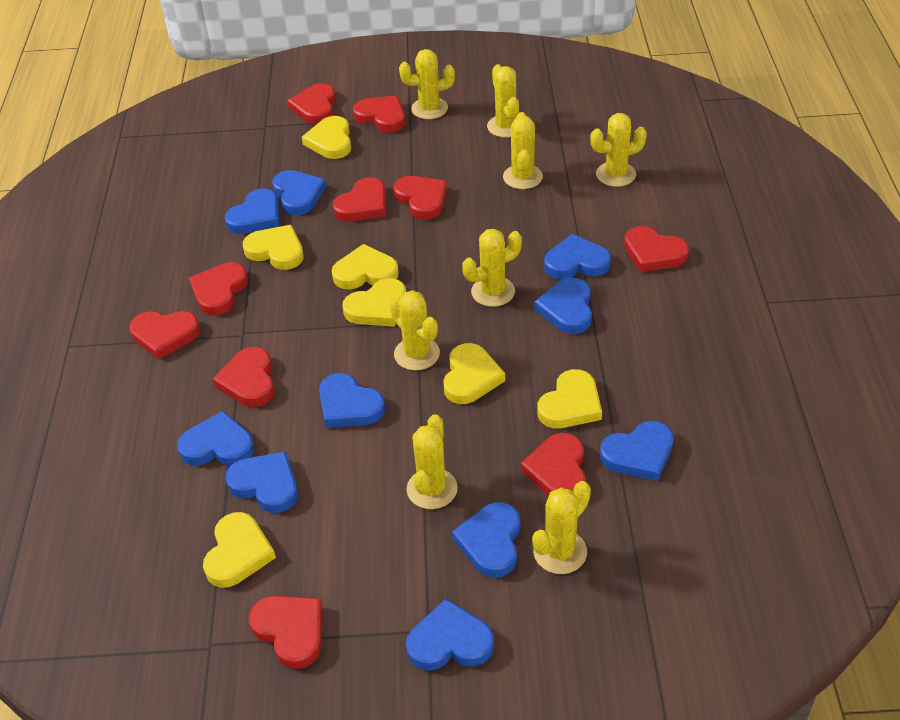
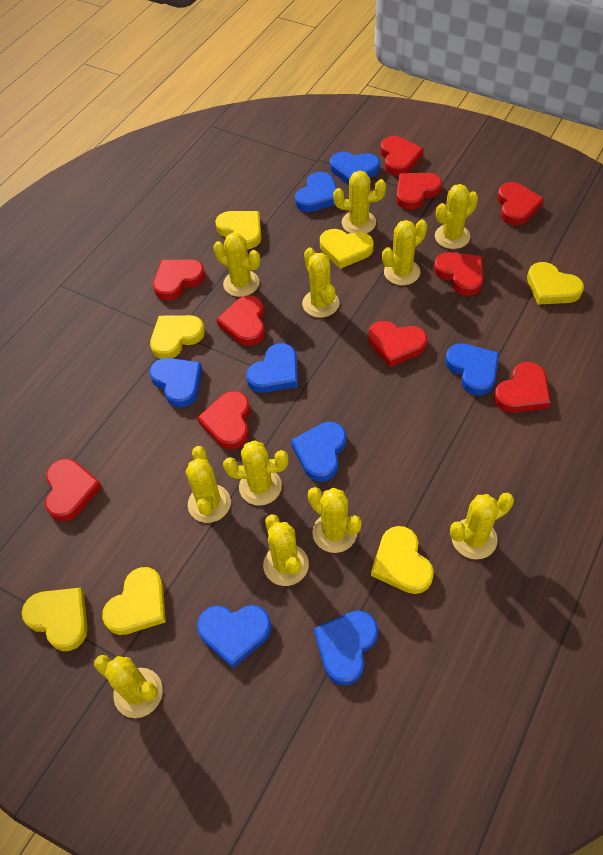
blue heart: 10 -> 8
yellow cactus: 8 -> 11

